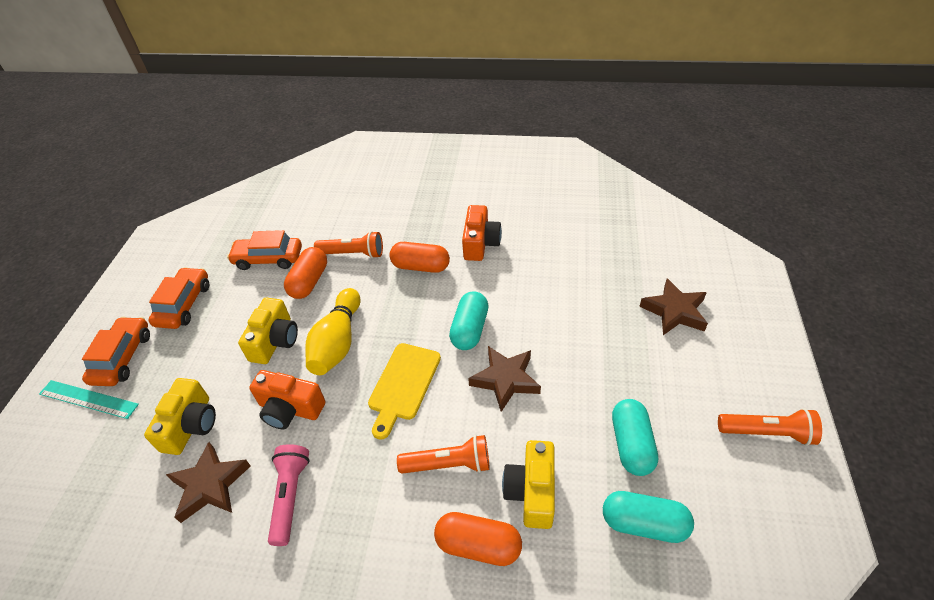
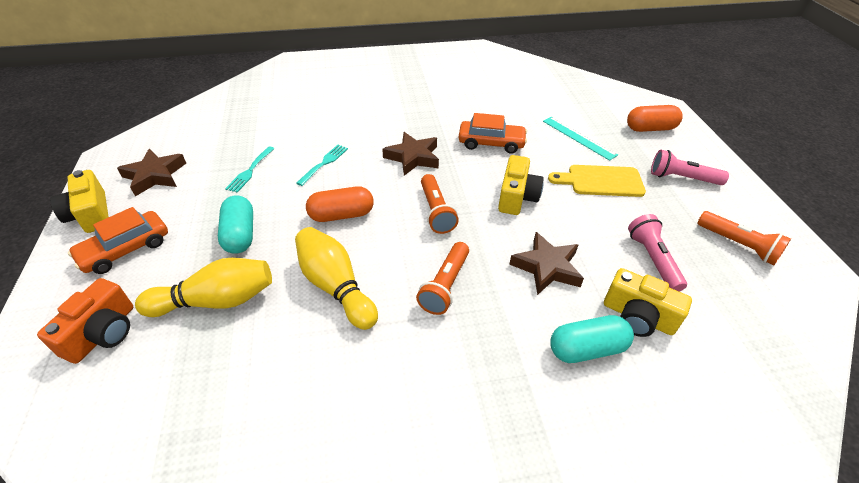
orange camera: 2 -> 1
orange capsule: 3 -> 2
orange car: 3 -> 2
pink flashlight: 1 -> 2
turquoise capsule: 3 -> 2
turquoise fork: 0 -> 2
yellow bowling pin: 1 -> 2

